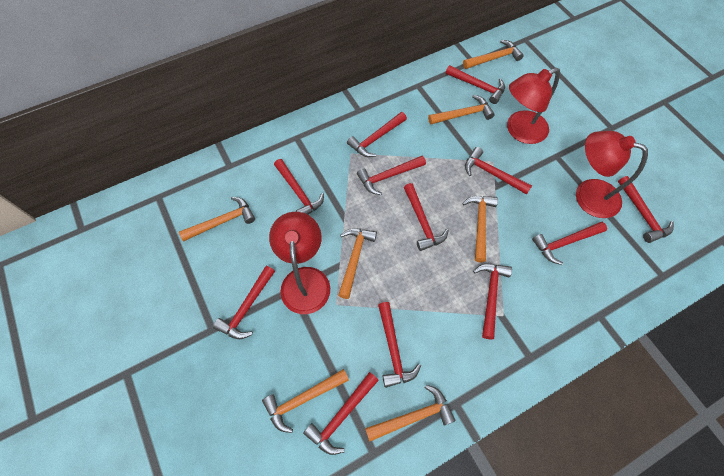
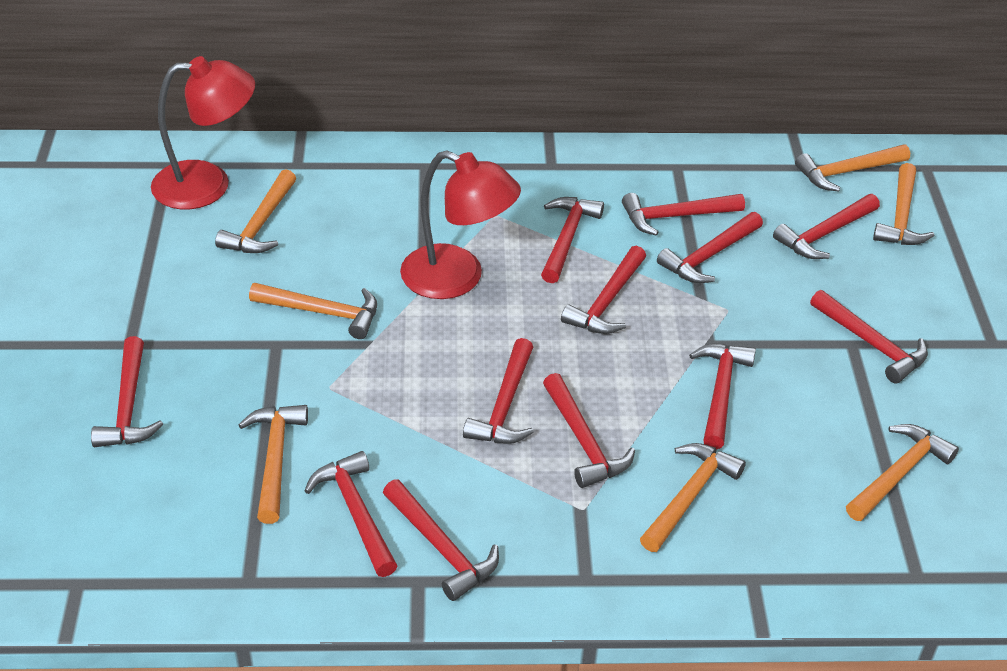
red lamp: 3 -> 2

